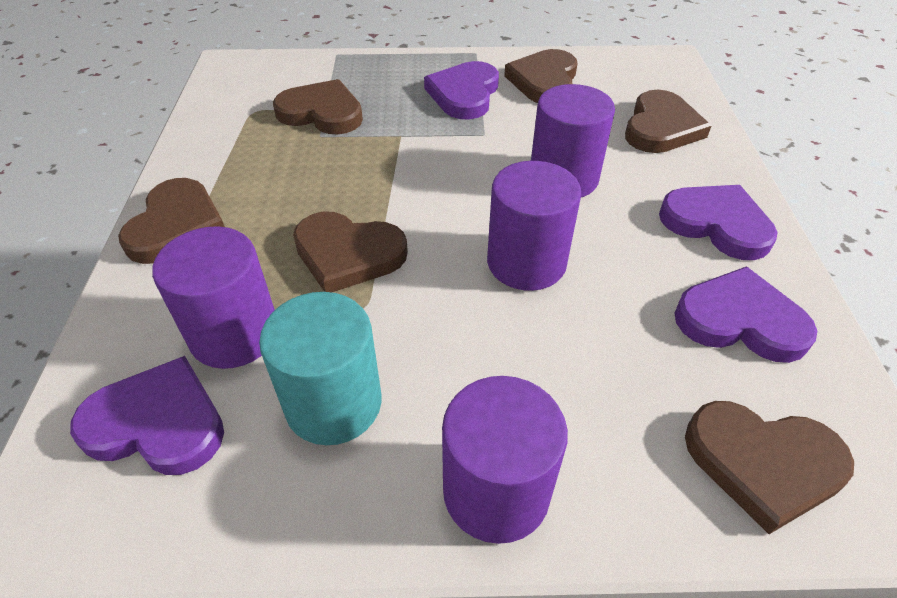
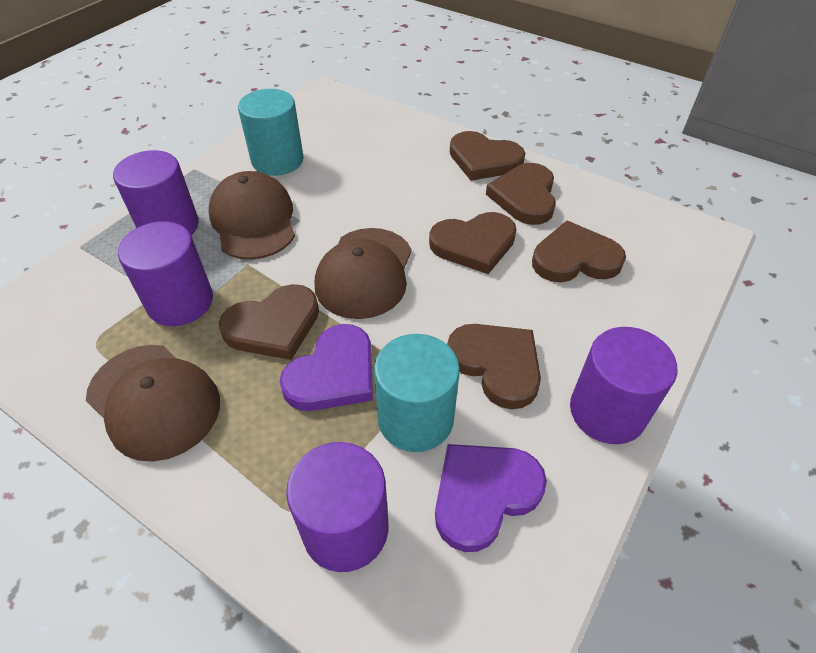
brown cap: 0 -> 3
purple heart: 4 -> 2
turquoise cylinder: 1 -> 2

